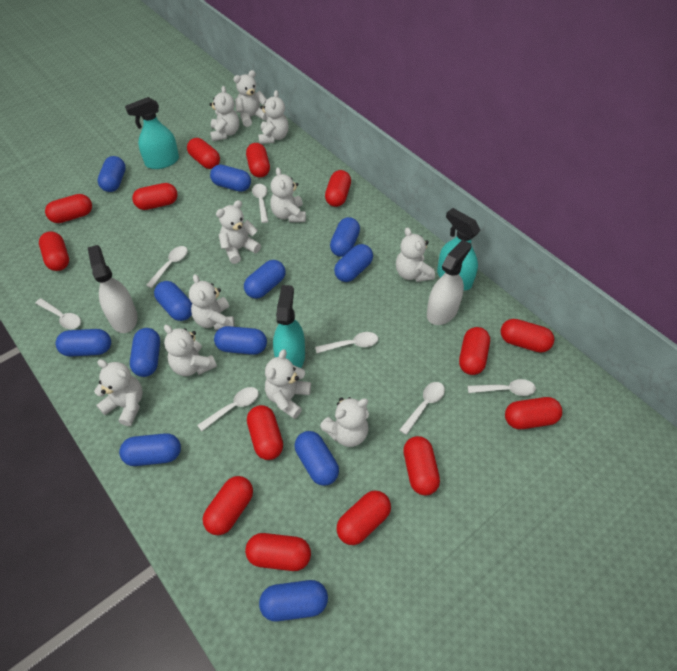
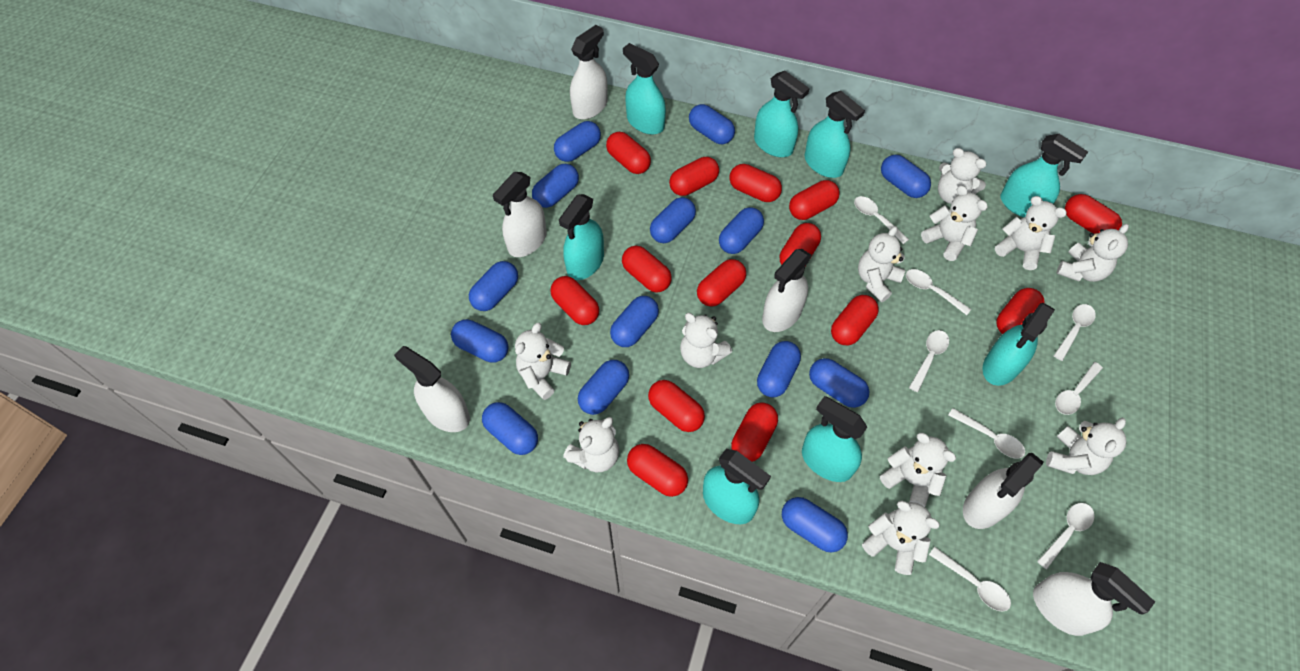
blue capsule: 12 -> 14
turquoise spray bottle: 3 -> 8
white spoon: 7 -> 8
white spray bottle: 2 -> 6

